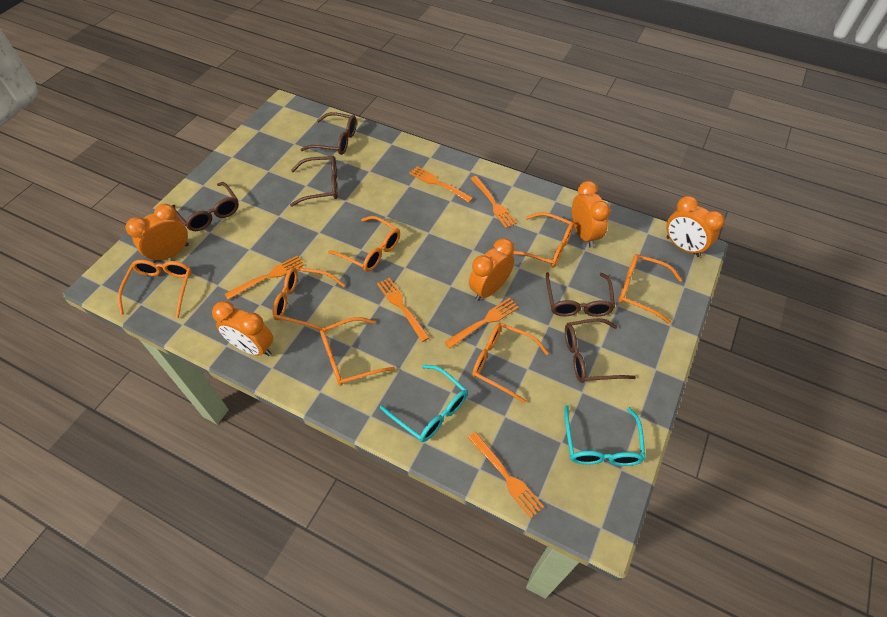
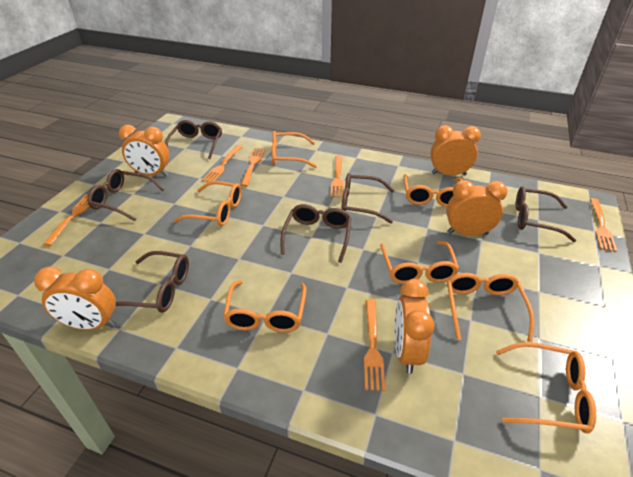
brown glasses: 5 -> 6
turquoise glasses: 2 -> 0

